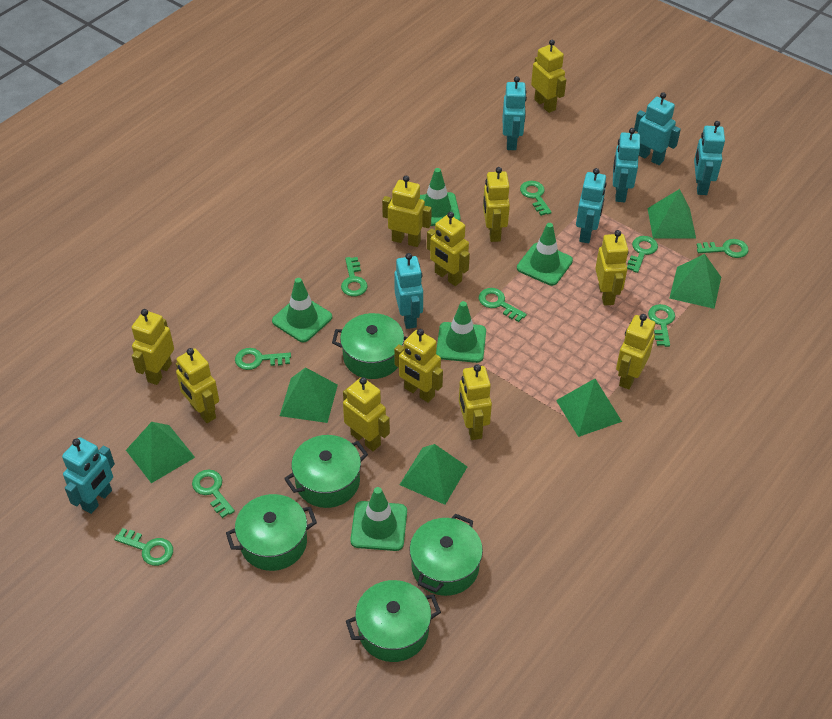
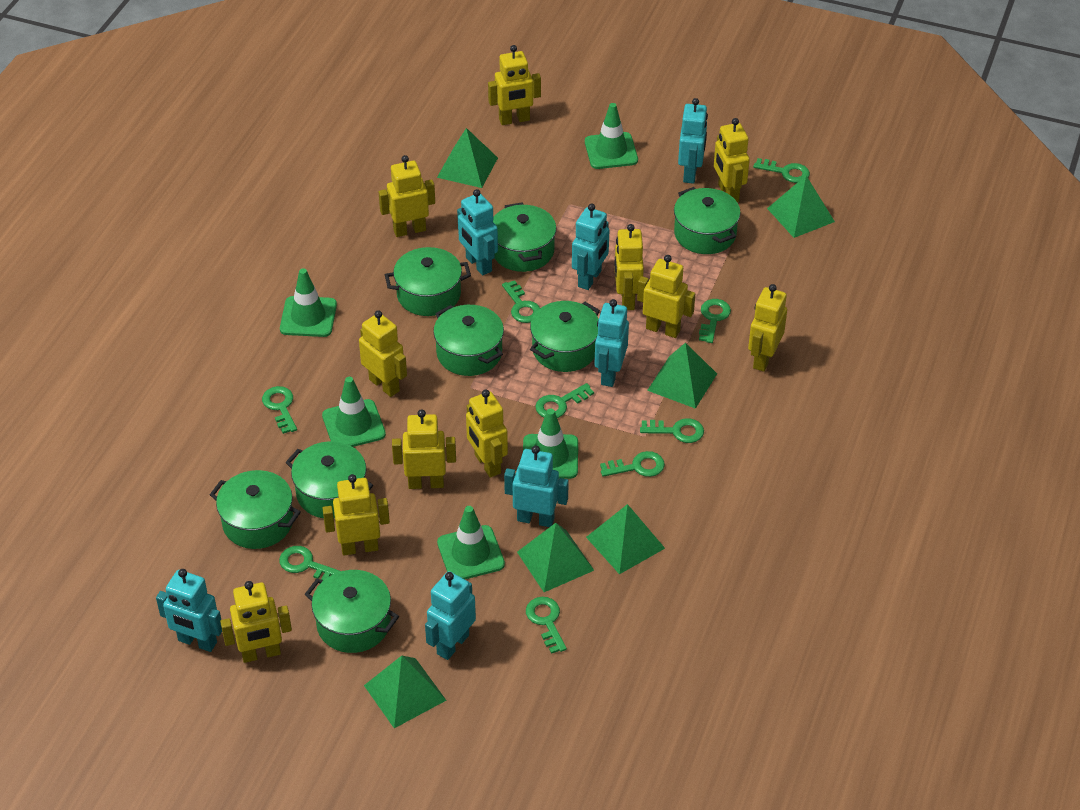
green pot: 5 -> 8

